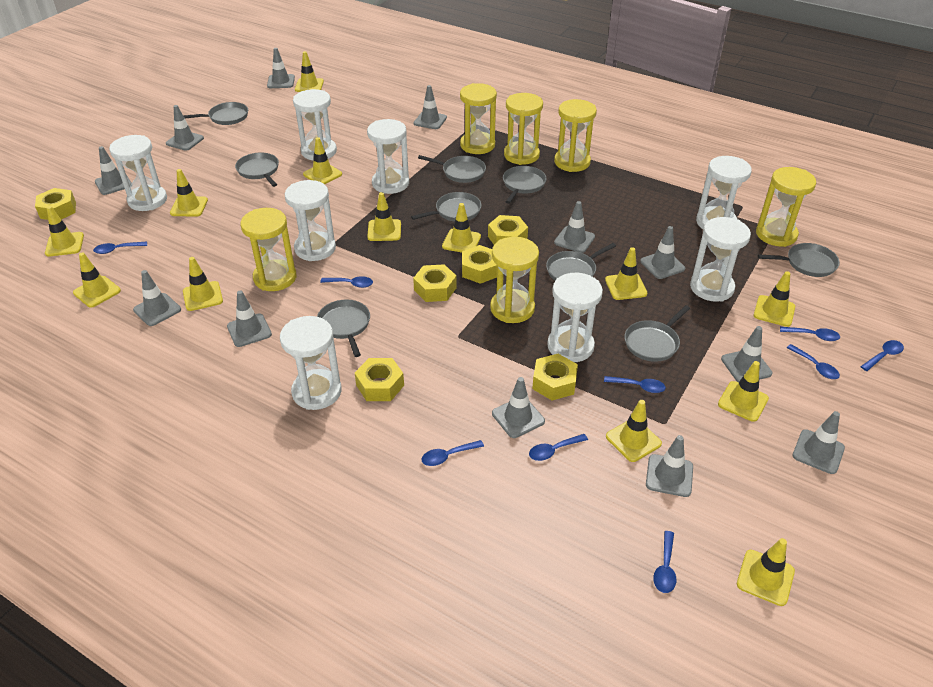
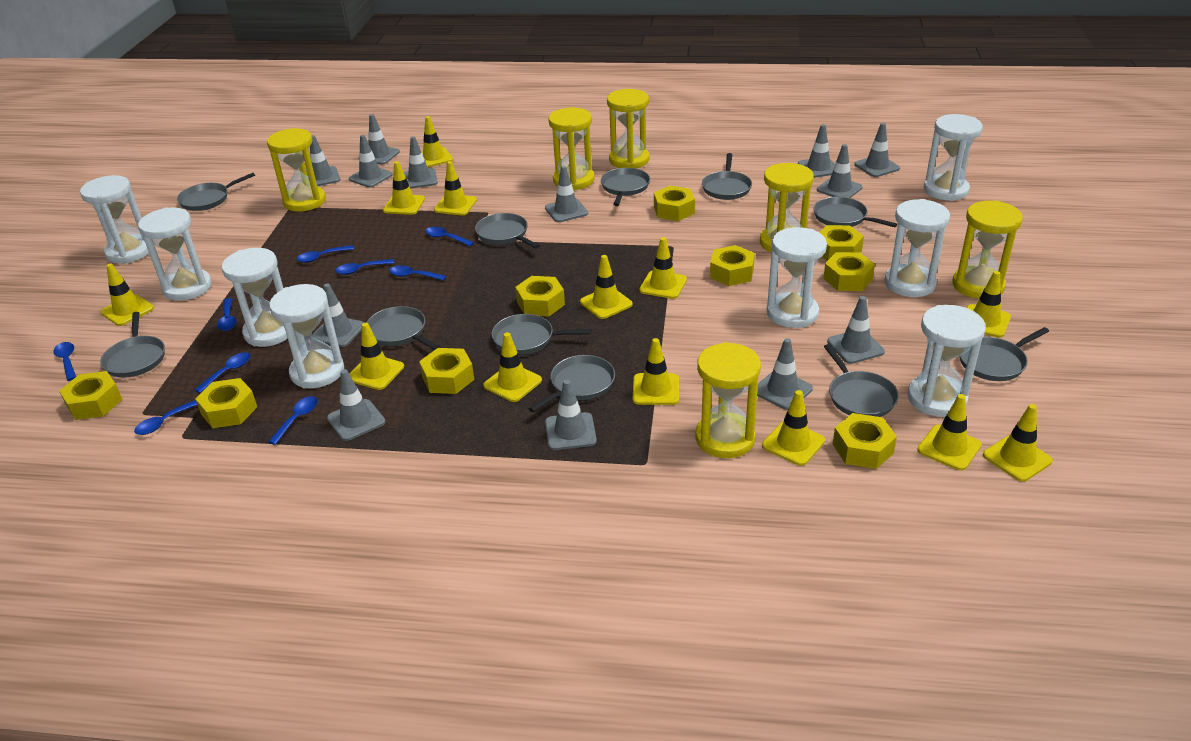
grey pan: 9 -> 11
grey traffic cone: 12 -> 13
yellow nut: 6 -> 9

